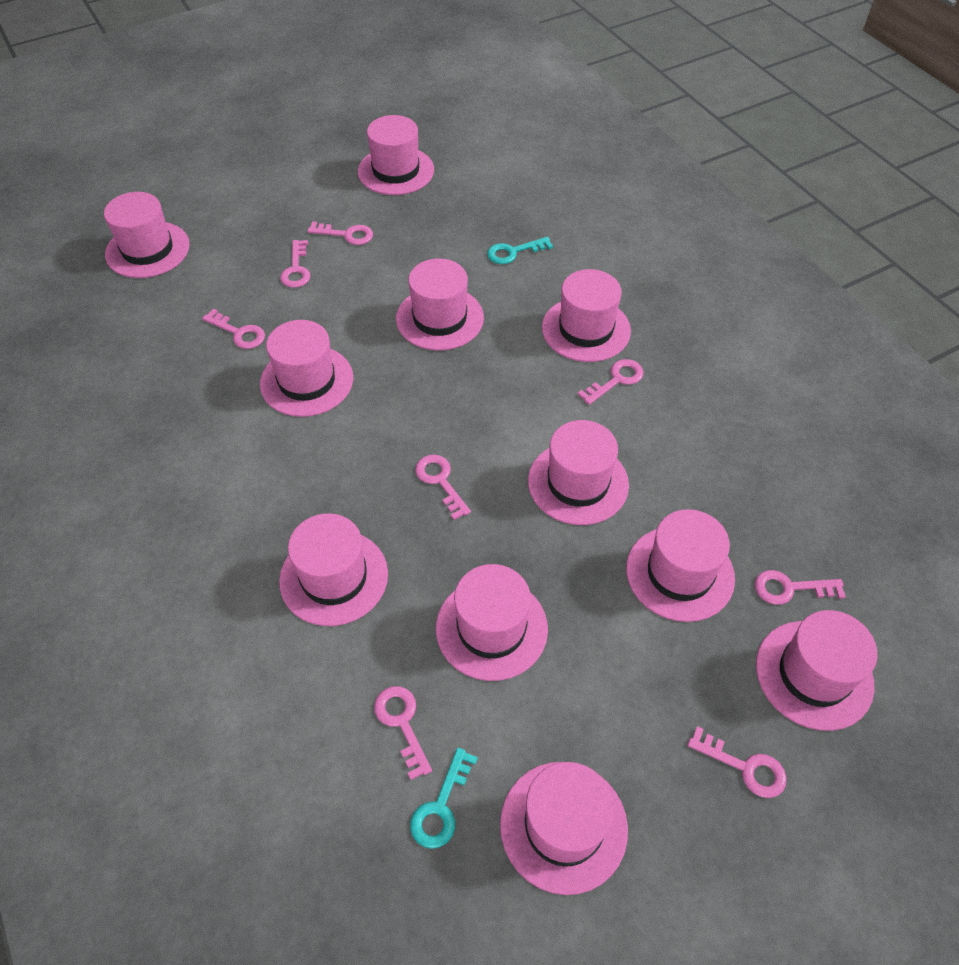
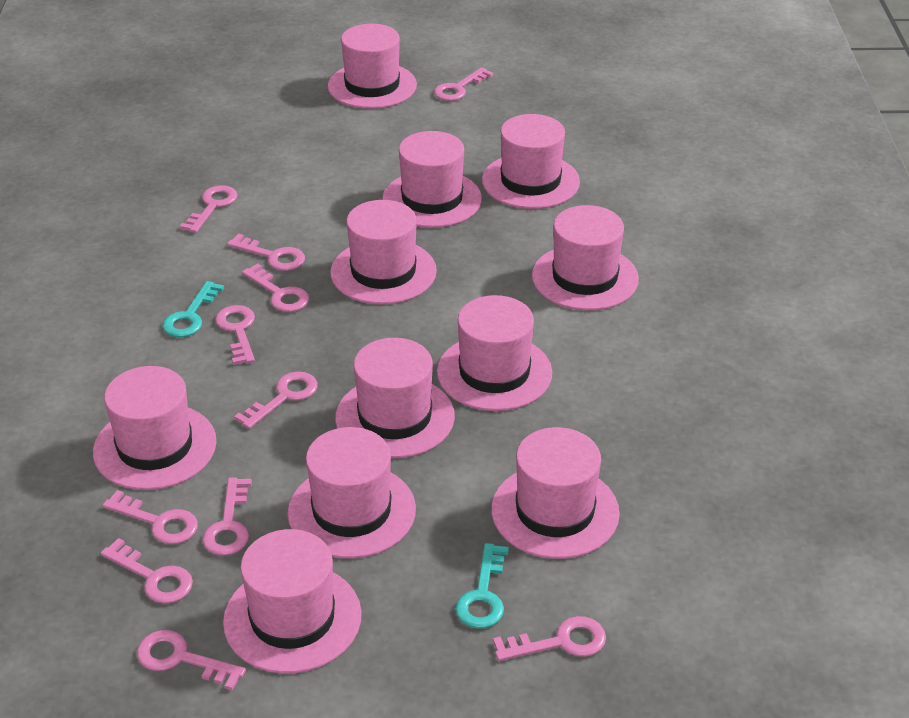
pink key: 8 -> 11

